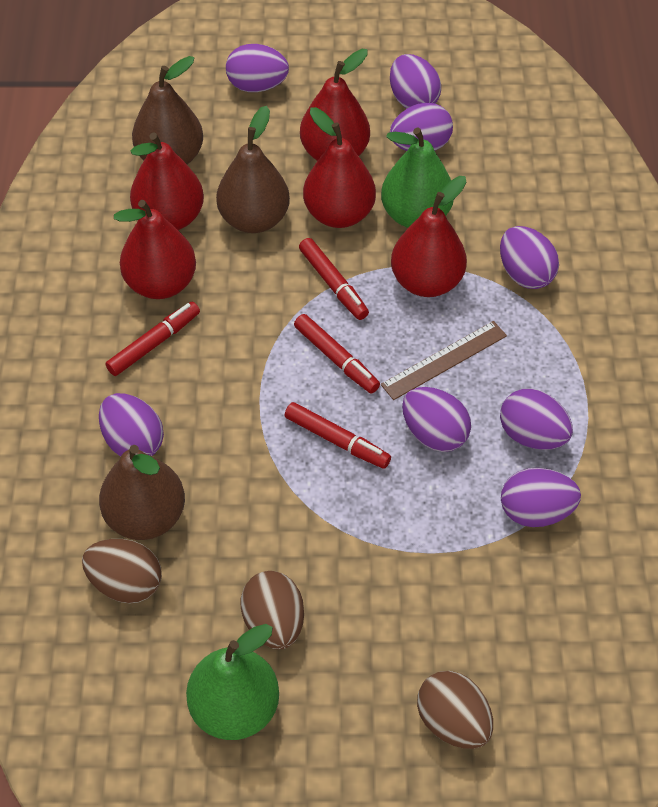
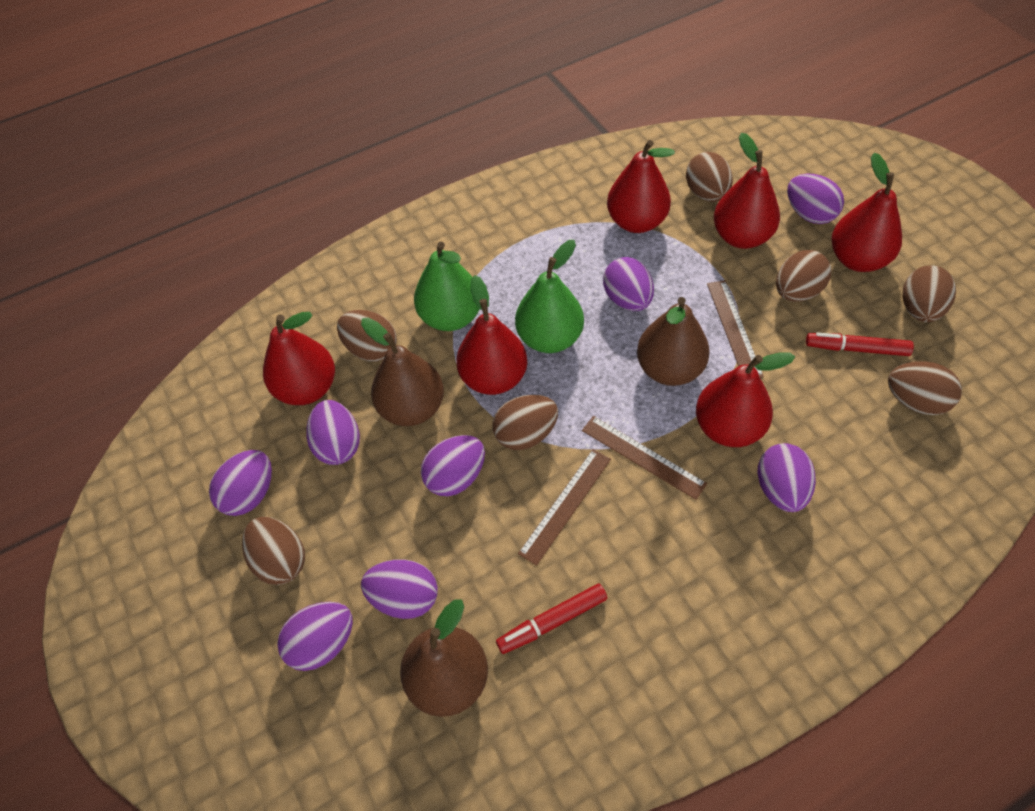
brown egg: 3 -> 7
brown ruler: 1 -> 3
red marker: 4 -> 2
red pear: 5 -> 6

